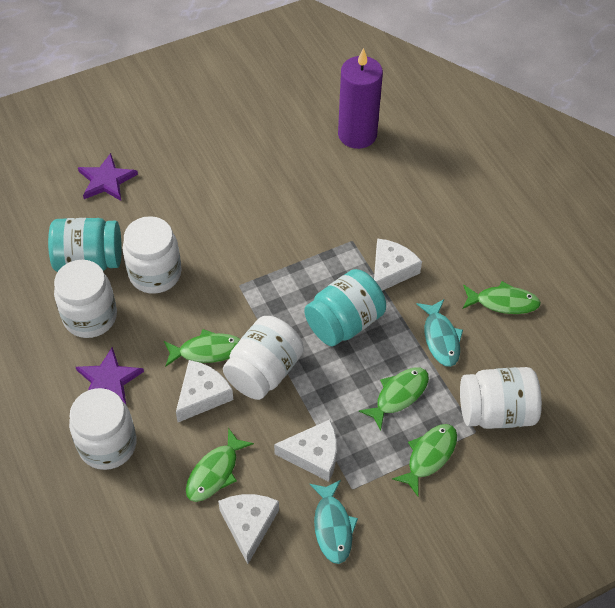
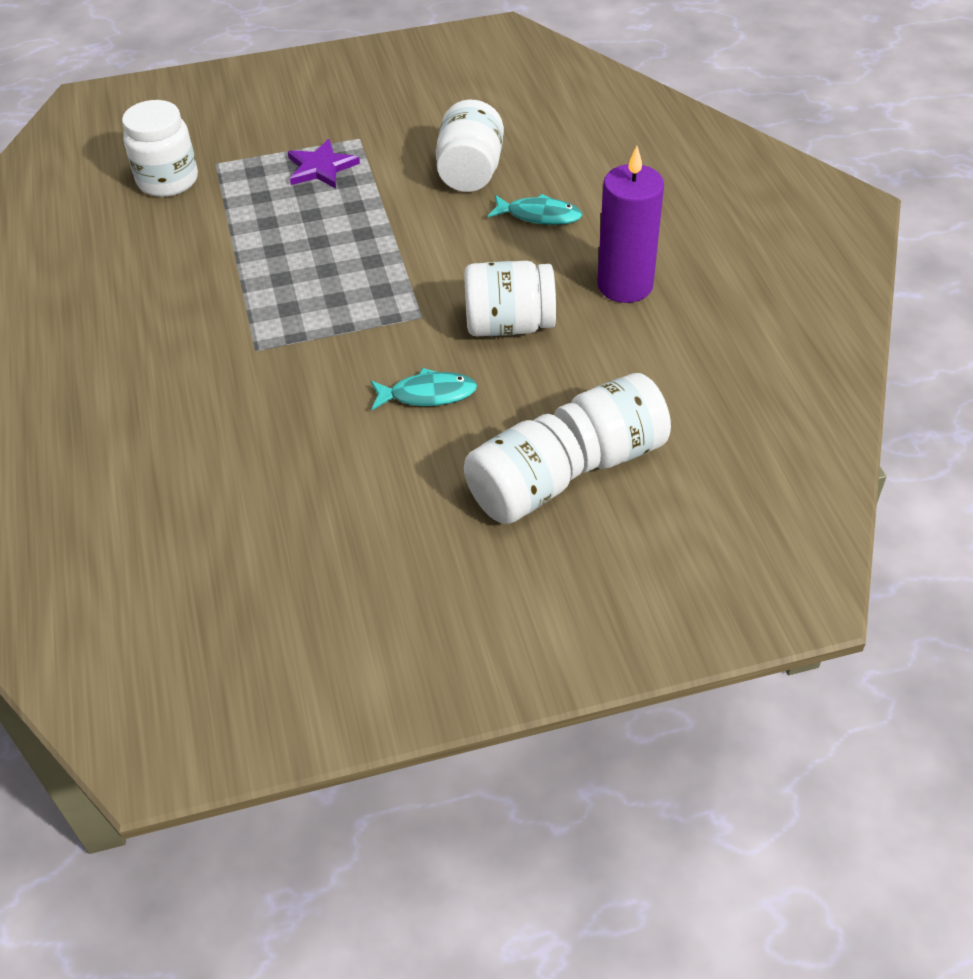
green fish: 5 -> 0
purple star: 2 -> 1
turquoise jar: 2 -> 0
white cheese: 4 -> 0

